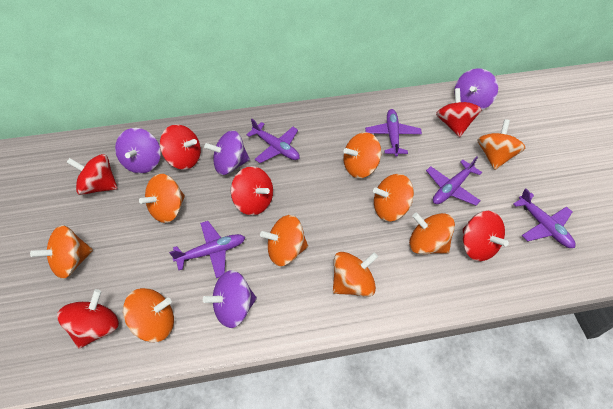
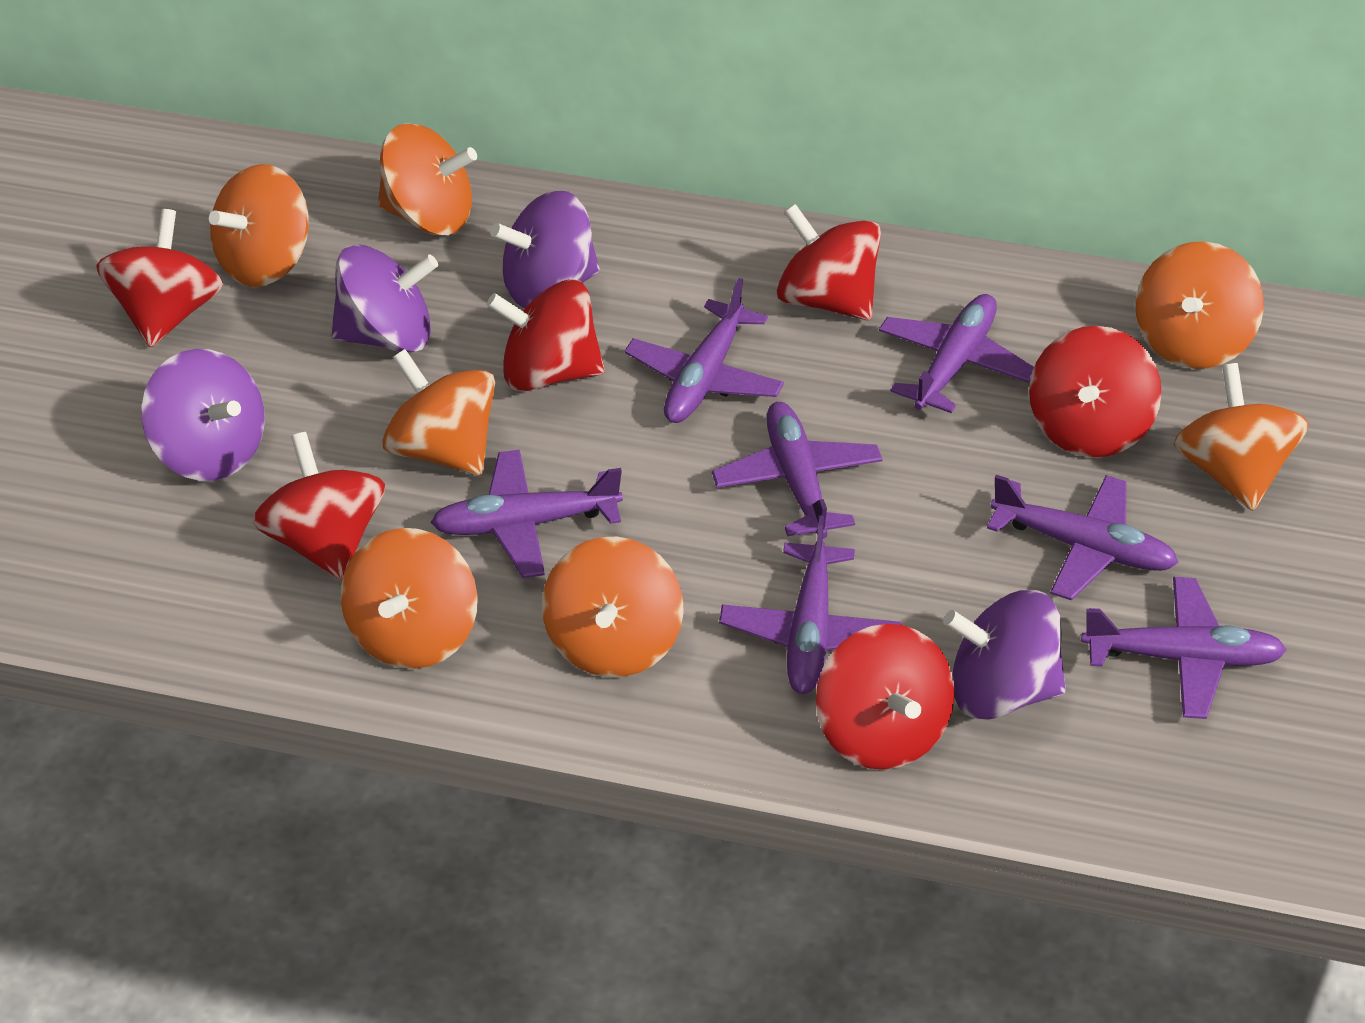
orange spinning top: 9 -> 7
purple plane: 5 -> 7

